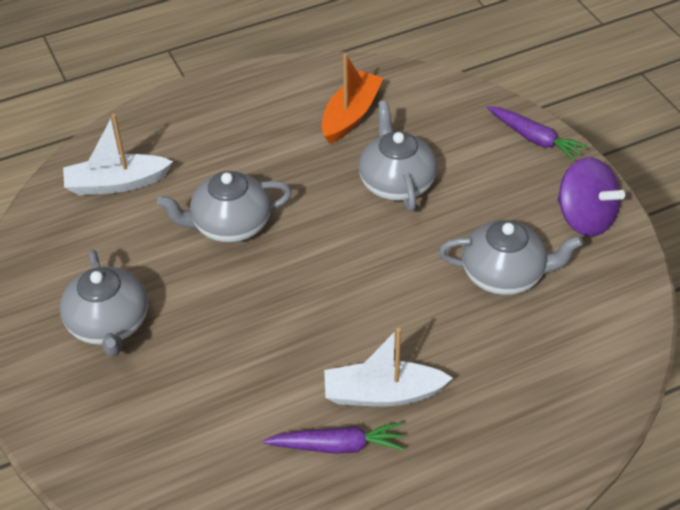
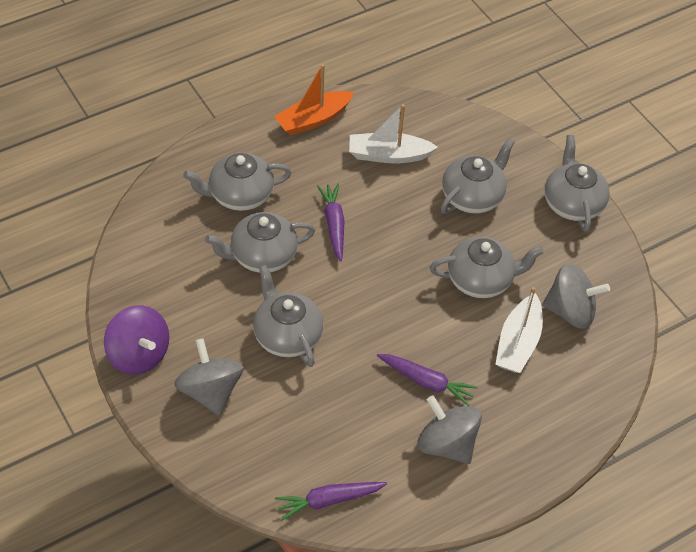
grey spinning top: 0 -> 3
grey teapot: 4 -> 6
purple carrot: 2 -> 3

